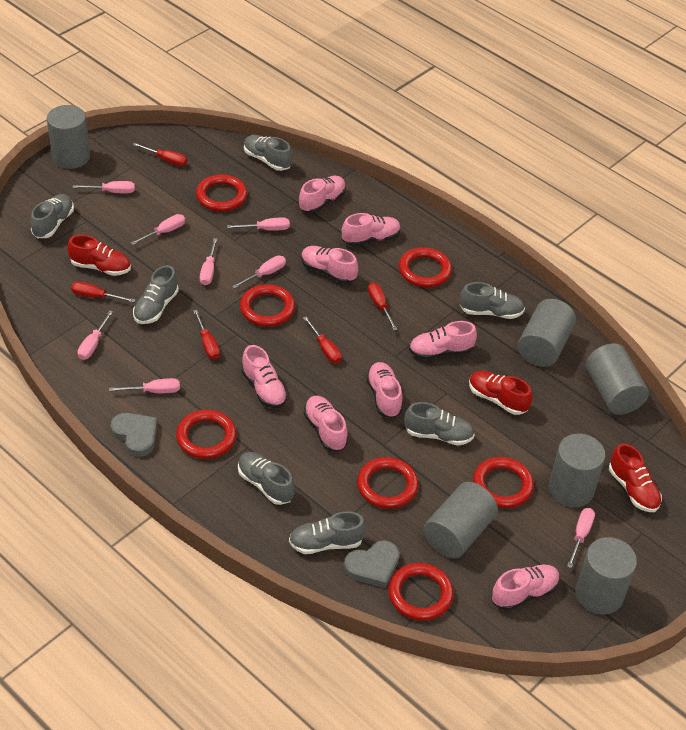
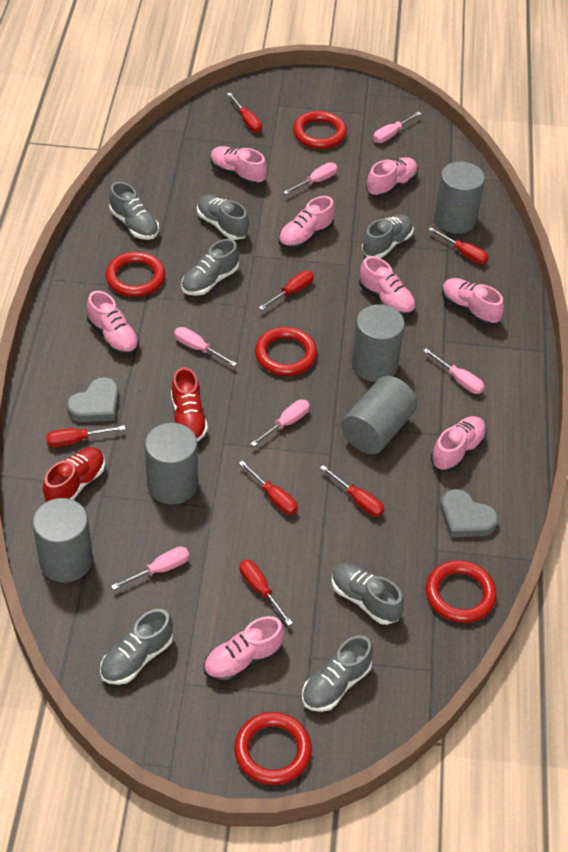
grey cylinder: 6 -> 5
pink screwdriver: 8 -> 6
red ring: 7 -> 5
red screwdriver: 5 -> 7
red shoe: 3 -> 2

